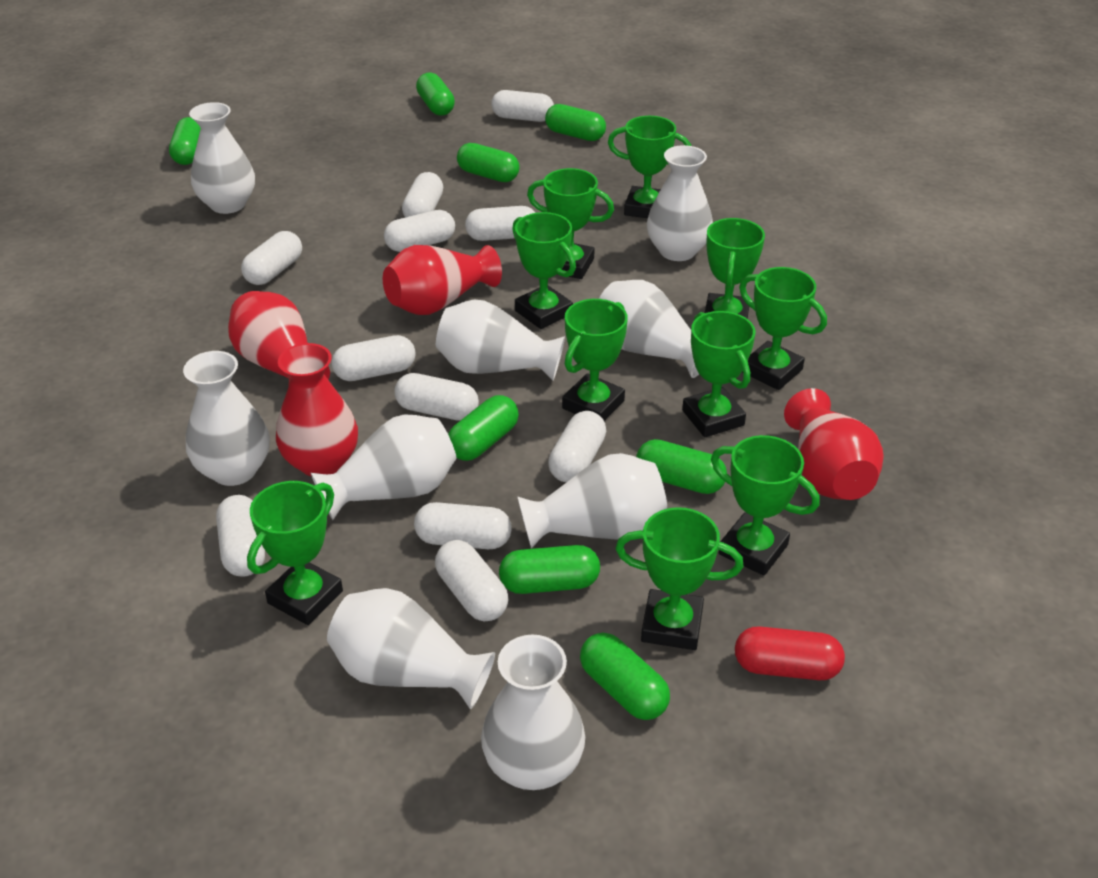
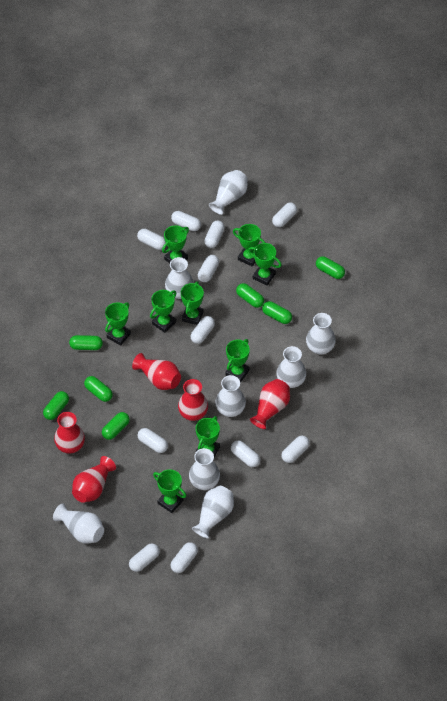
green capsule: 8 -> 7
green trophy: 10 -> 9
red capsule: 1 -> 0
red vase: 4 -> 5
white vase: 9 -> 8

